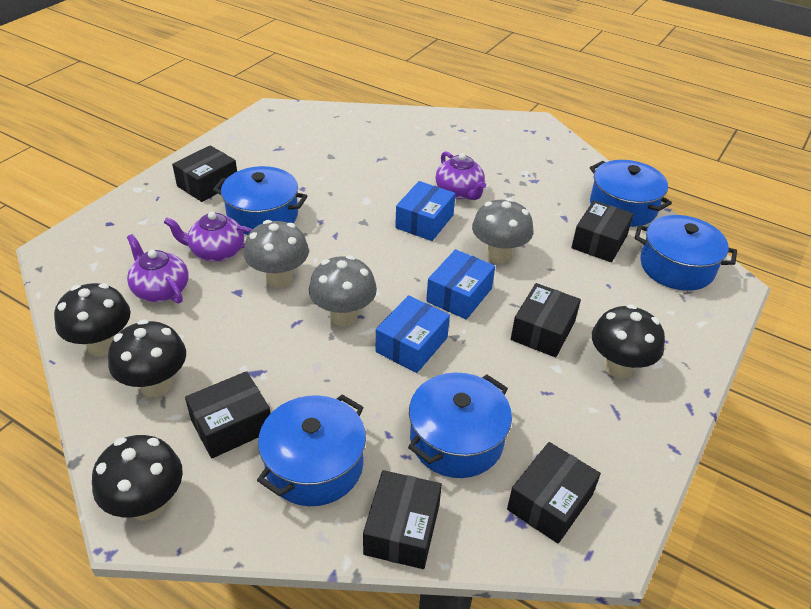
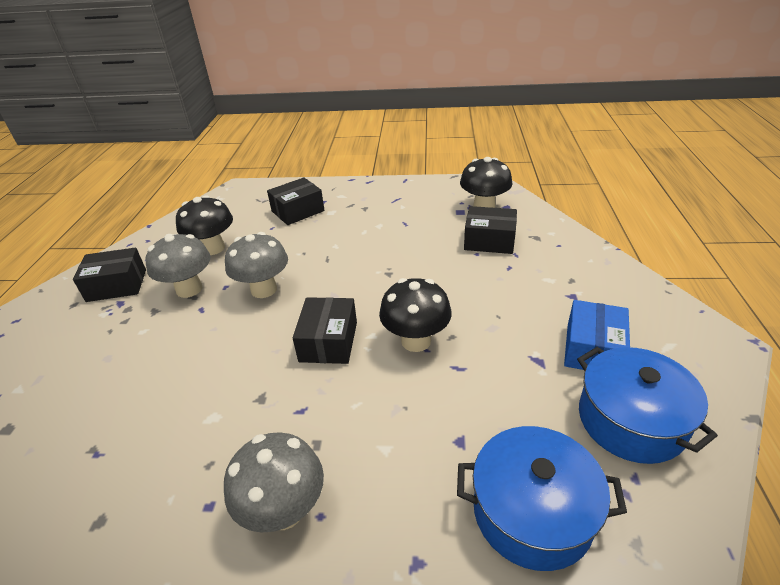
black box: 6 -> 4
black mushroom: 4 -> 3
blue box: 3 -> 1
blue pot: 5 -> 2
purple teapot: 3 -> 0

